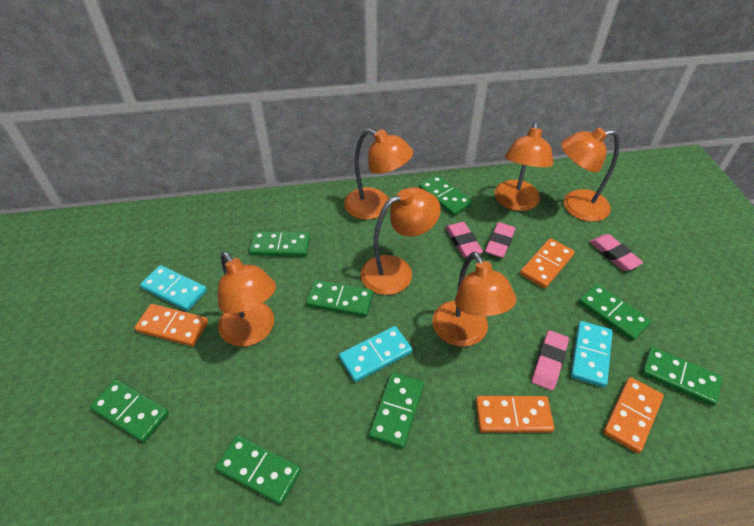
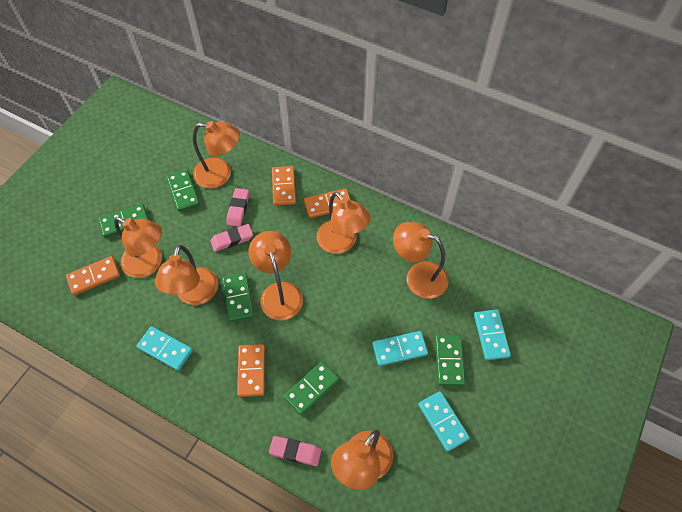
green domino: 8 -> 5
orange lamp: 6 -> 7
pink eraser: 4 -> 3
turquoise domino: 3 -> 4

